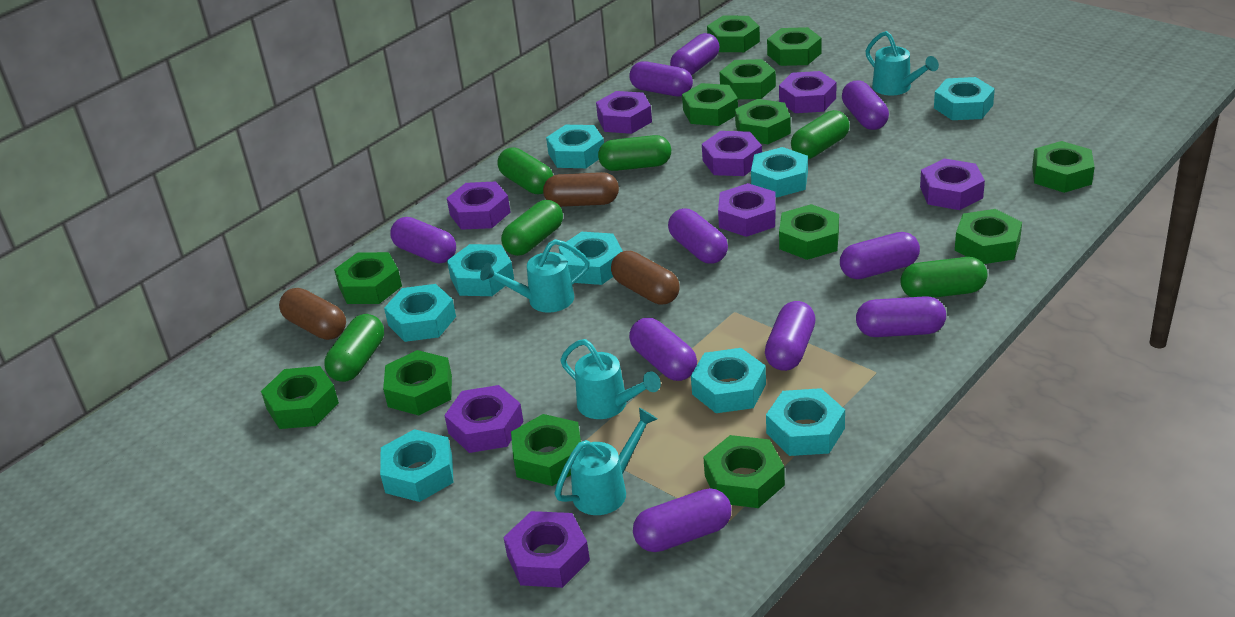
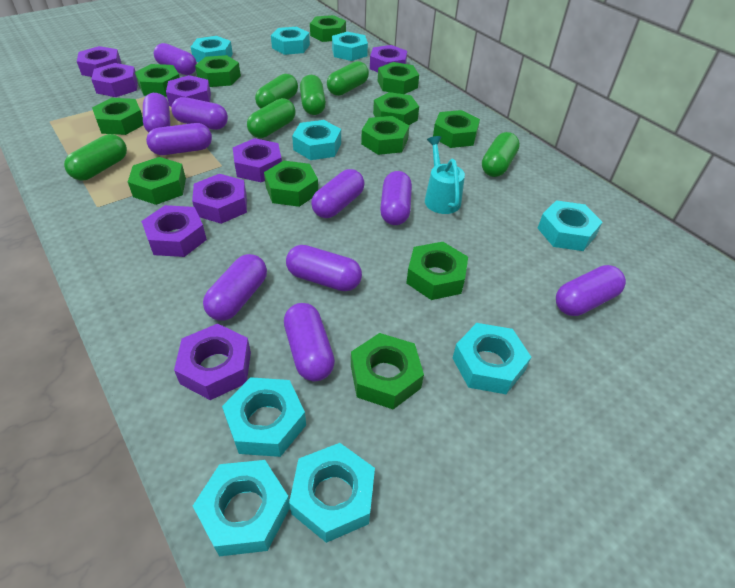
brown capsule: 3 -> 0
green nut: 13 -> 12
turquoise watering can: 4 -> 1

